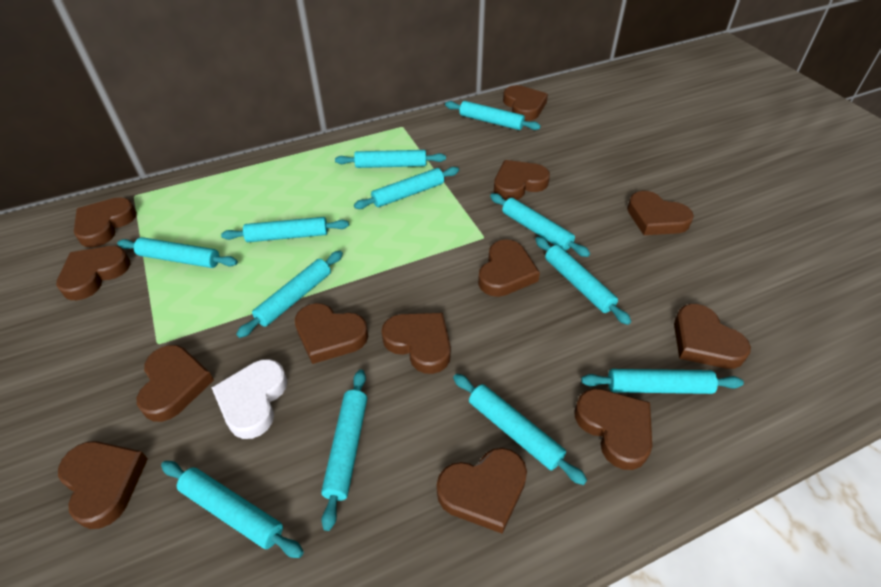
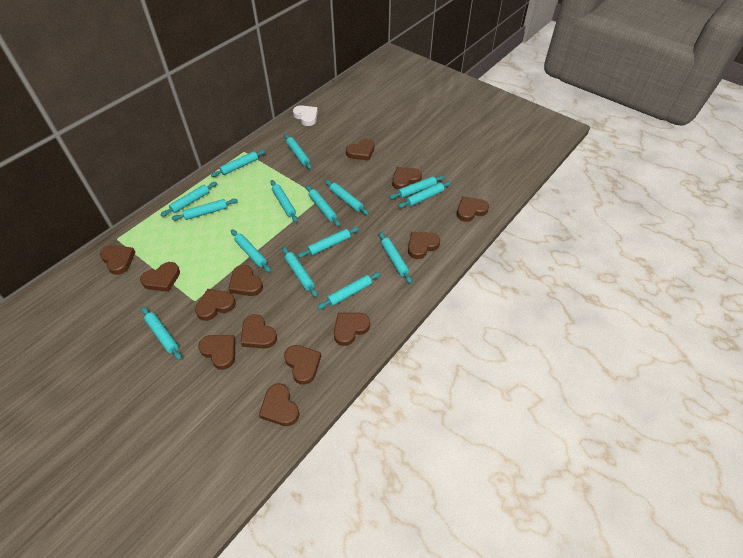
turquoise rolling pin: 12 -> 15

